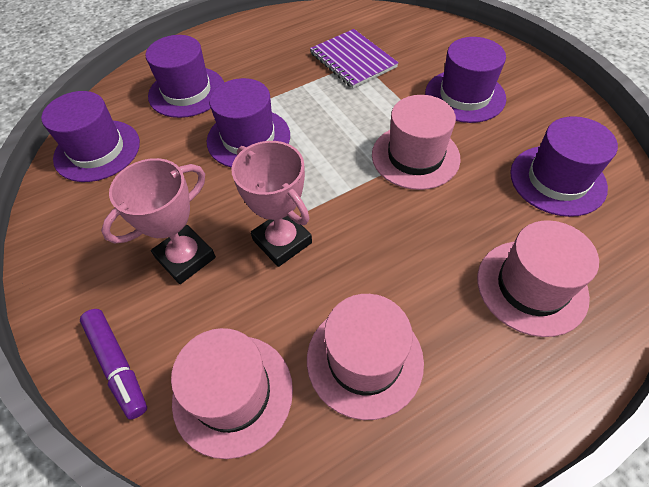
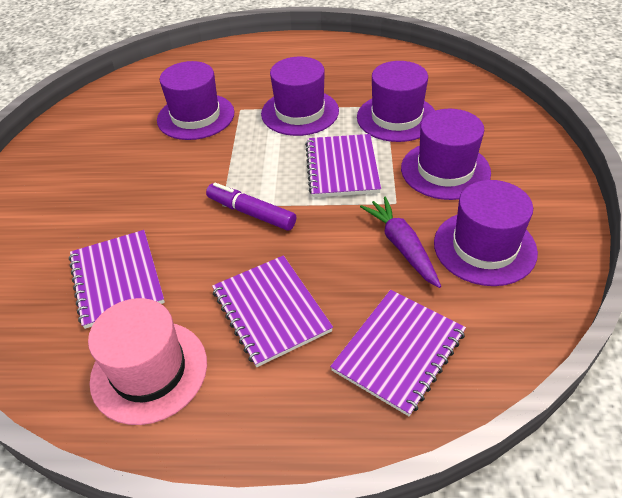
pink hat: 4 -> 1
pink trophy: 2 -> 0
purple carrot: 0 -> 1
purple notebook: 1 -> 4

